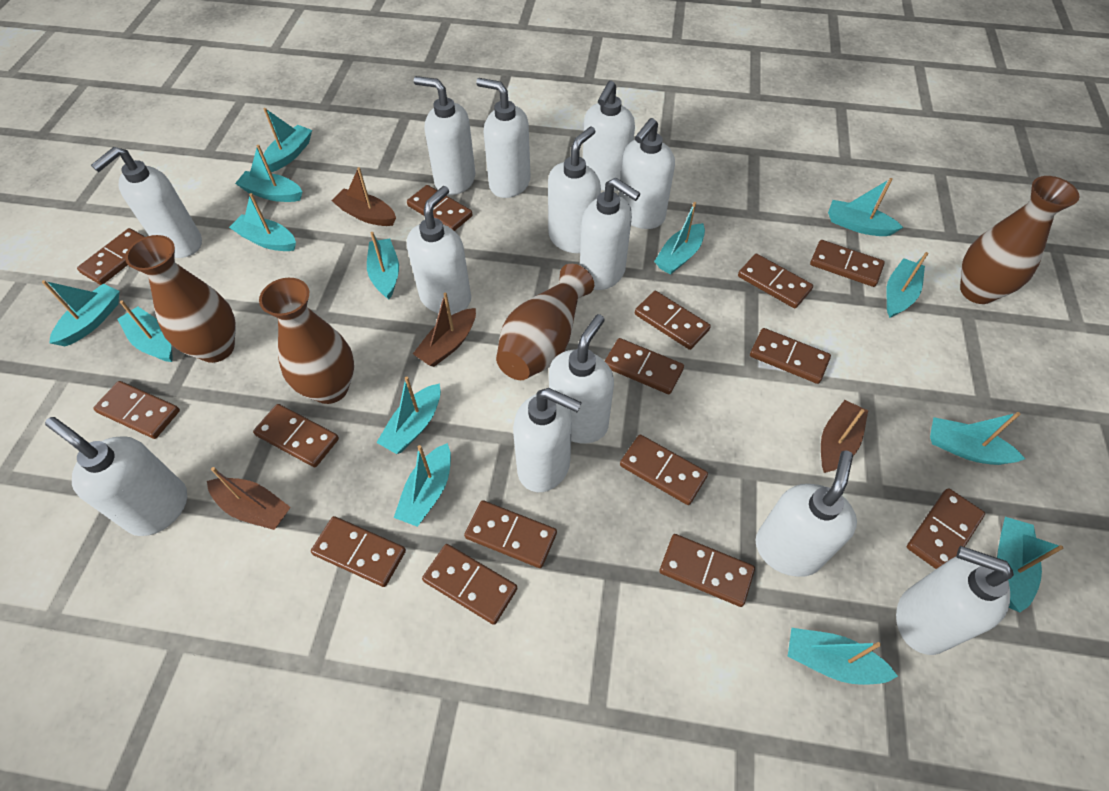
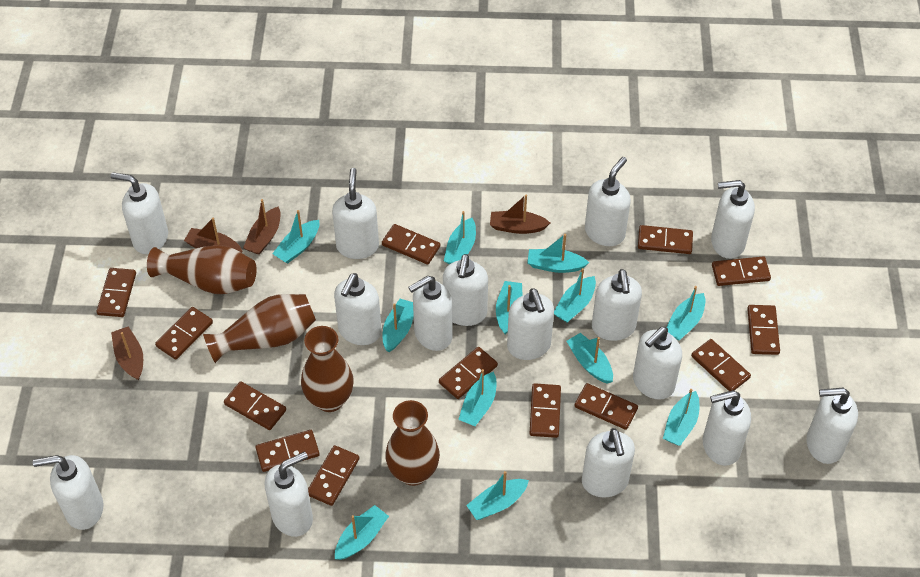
brown domino: 15 -> 13
turquoise boat: 14 -> 12
white soap dispenser: 13 -> 15

